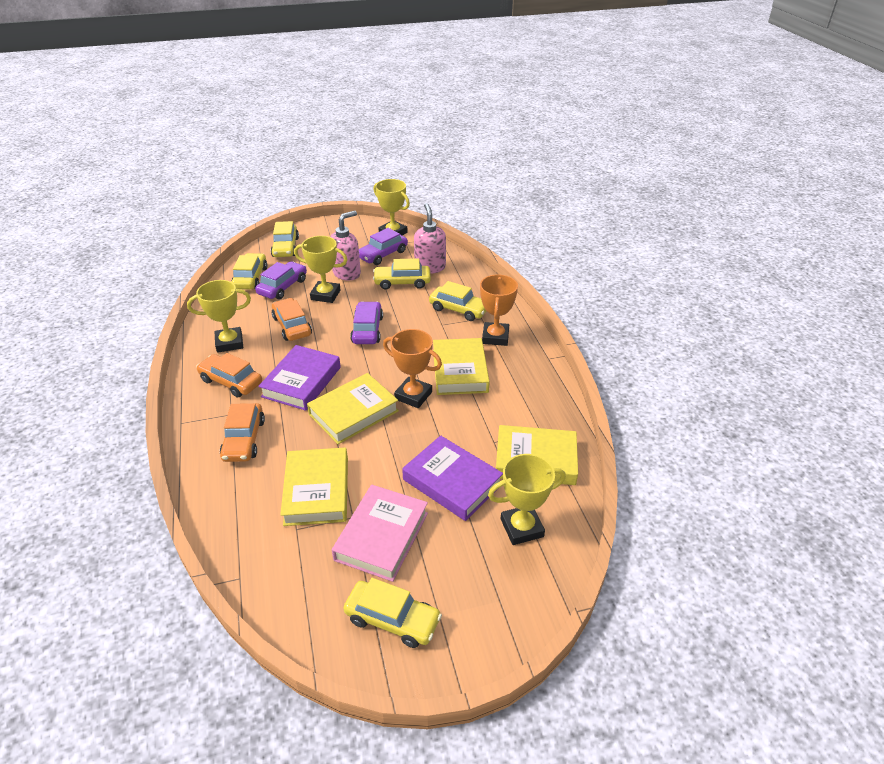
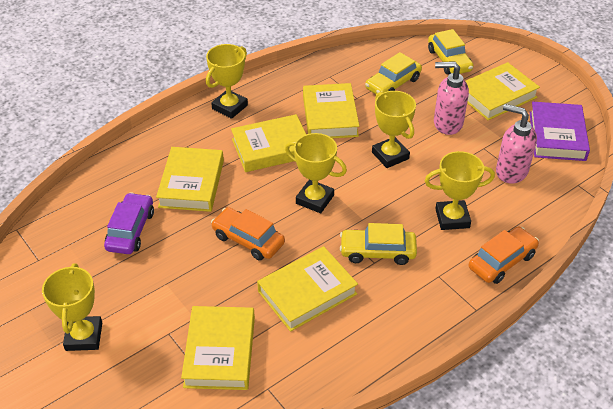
orange car: 3 -> 2
orange trophy: 2 -> 0
pink book: 1 -> 0
purple book: 2 -> 1
purple car: 3 -> 1
yellow book: 4 -> 6
yellow car: 5 -> 3
yellow trophy: 4 -> 5

